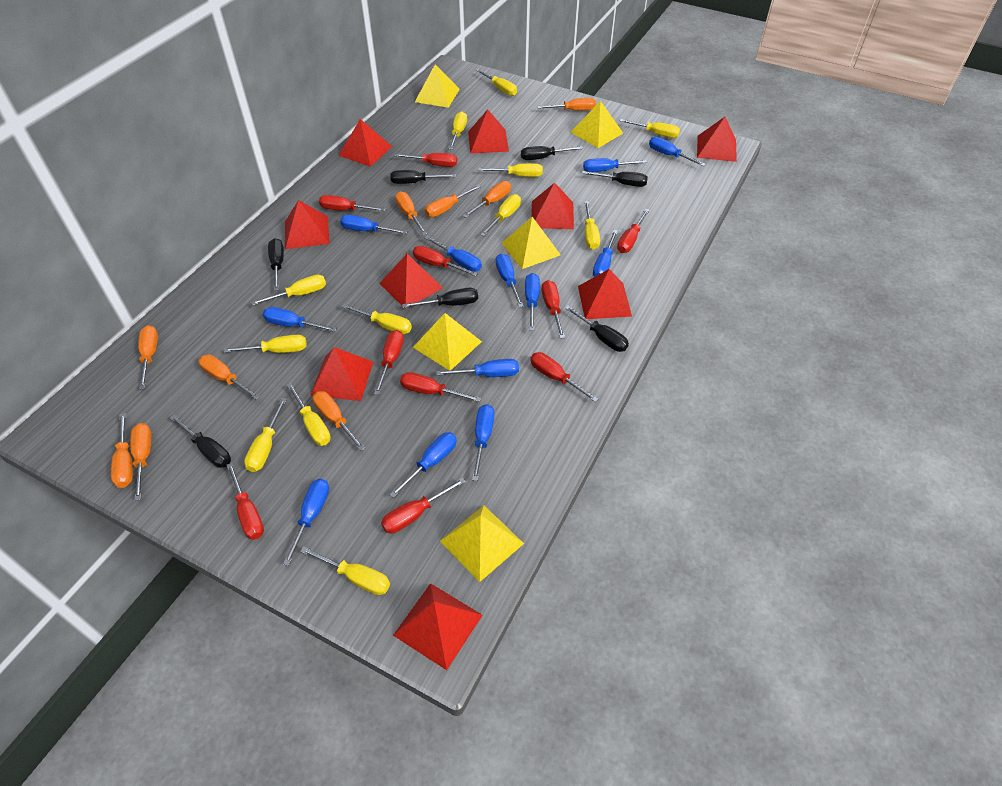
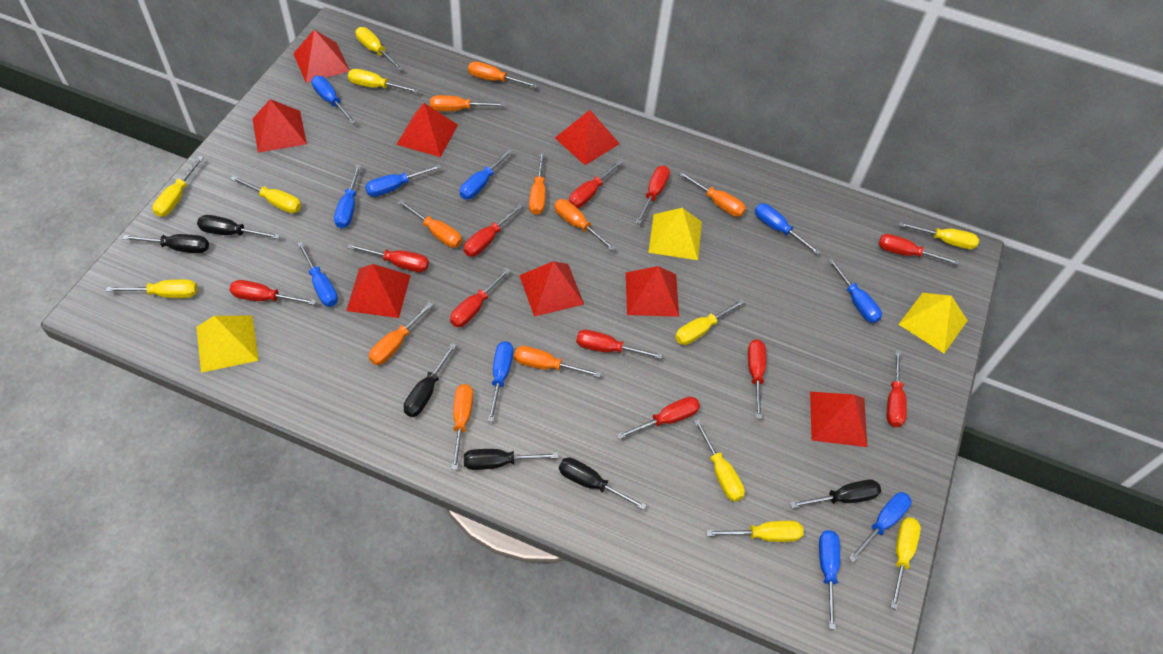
black screwdriver: 7 -> 6
blue screwdriver: 12 -> 10
red pyramid: 9 -> 8
red screwdriver: 10 -> 11
yellow pyramid: 5 -> 3
yellow screwdriver: 12 -> 10

